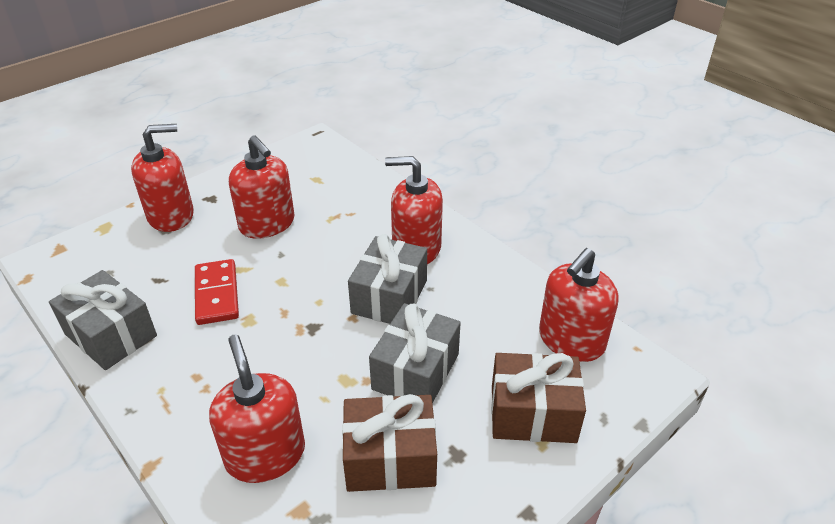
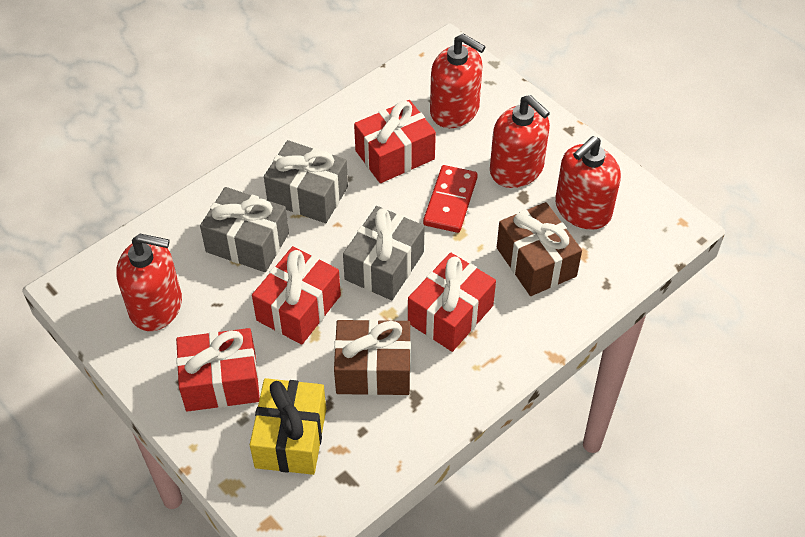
red gift: 0 -> 4
red soap dispenser: 5 -> 4
yellow gift: 0 -> 1

